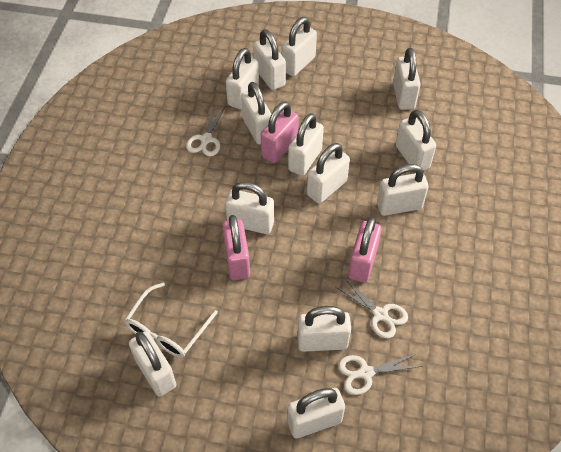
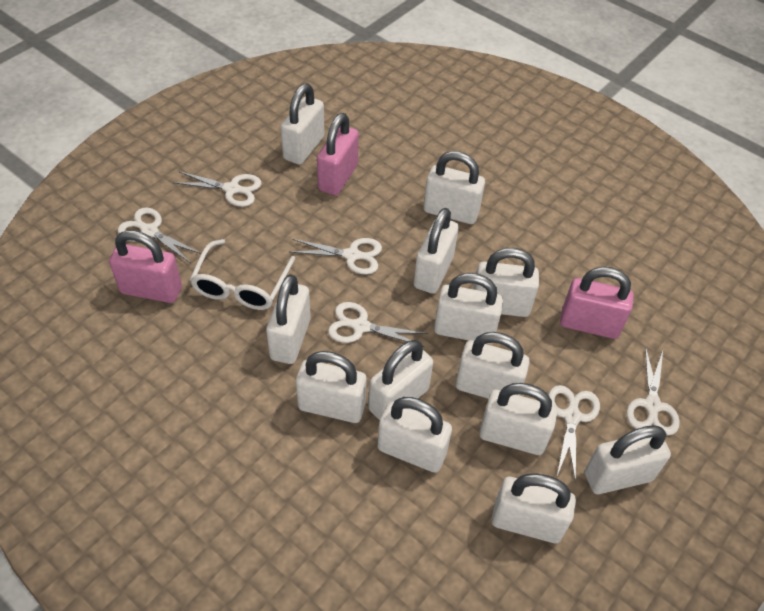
white scissors: 3 -> 6

